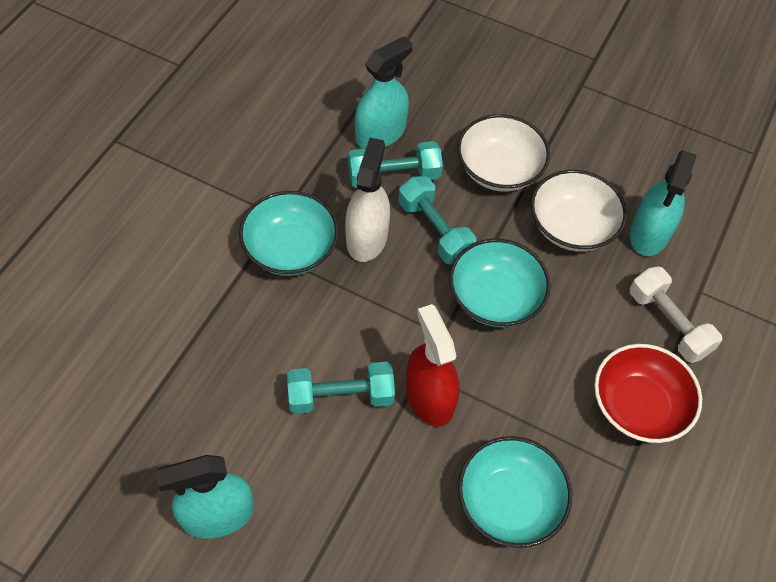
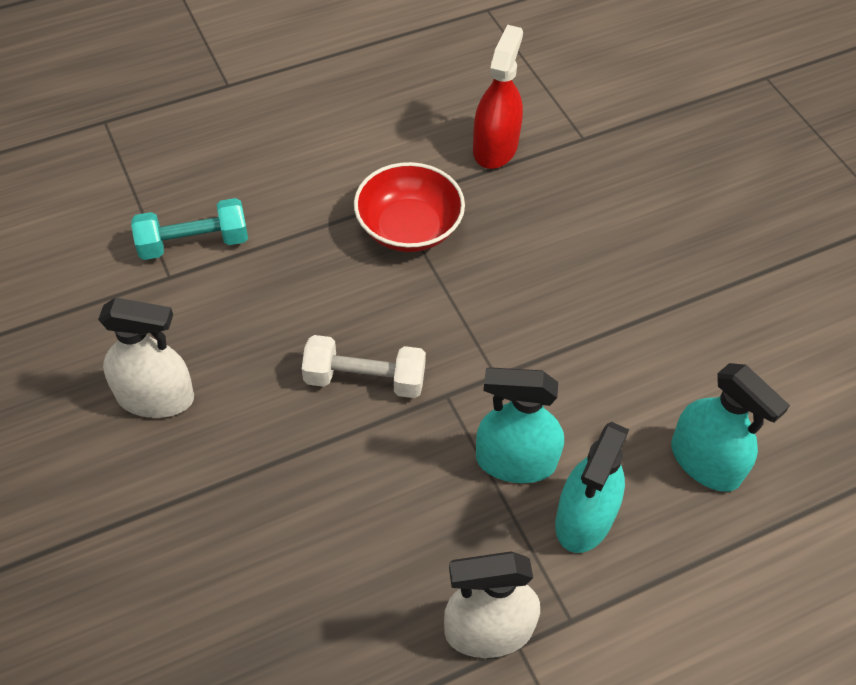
turquoise bowl: 3 -> 0
turquoise dumbbell: 3 -> 1
white bowl: 2 -> 0
white spray bottle: 1 -> 2

